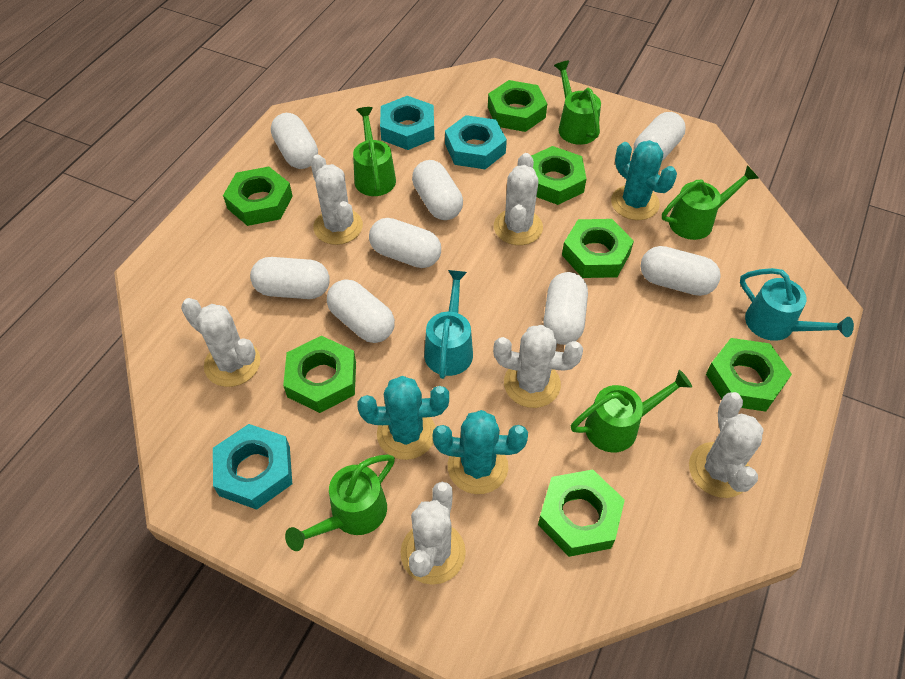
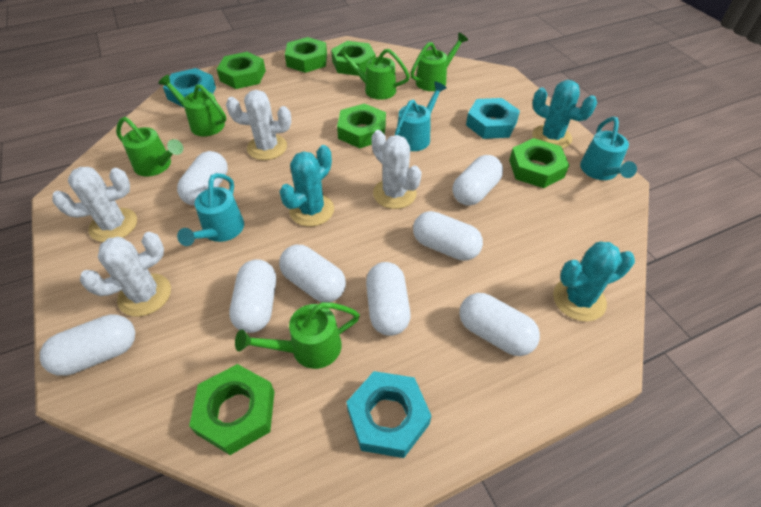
green nut: 7 -> 6
turquoise watering can: 2 -> 3
white cactus: 6 -> 4

